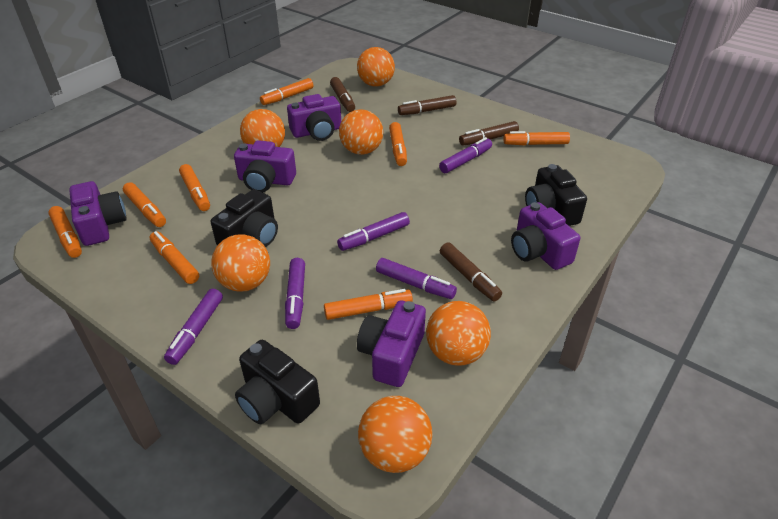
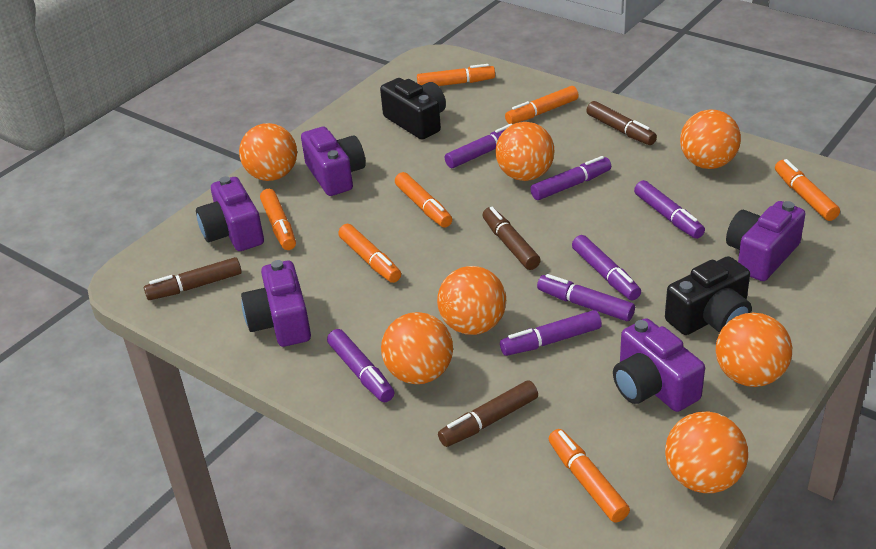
black camera: 3 -> 2
orange ball: 6 -> 7
orange marker: 8 -> 7
purple marker: 5 -> 7

